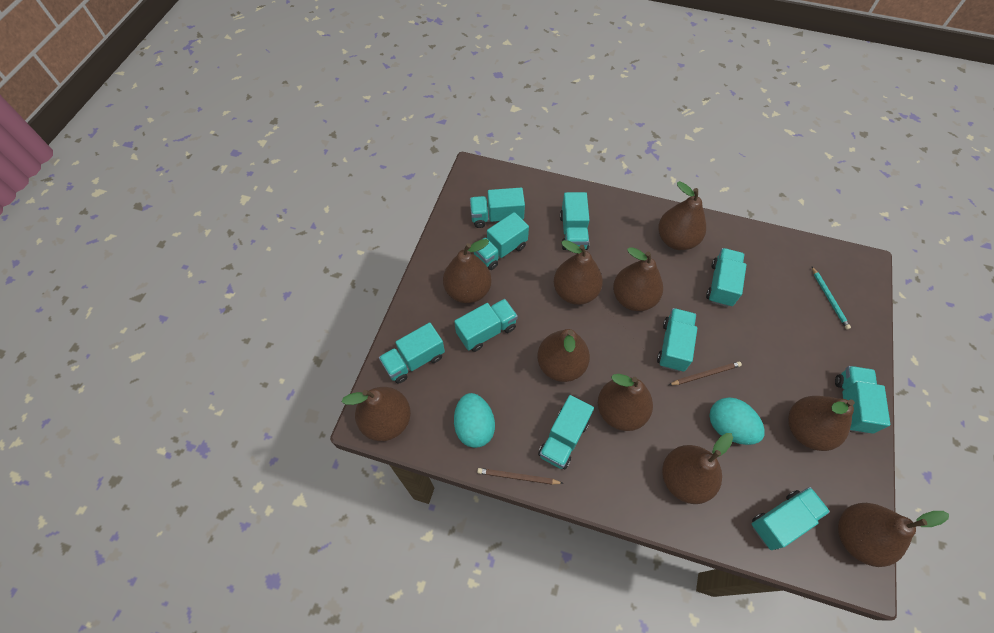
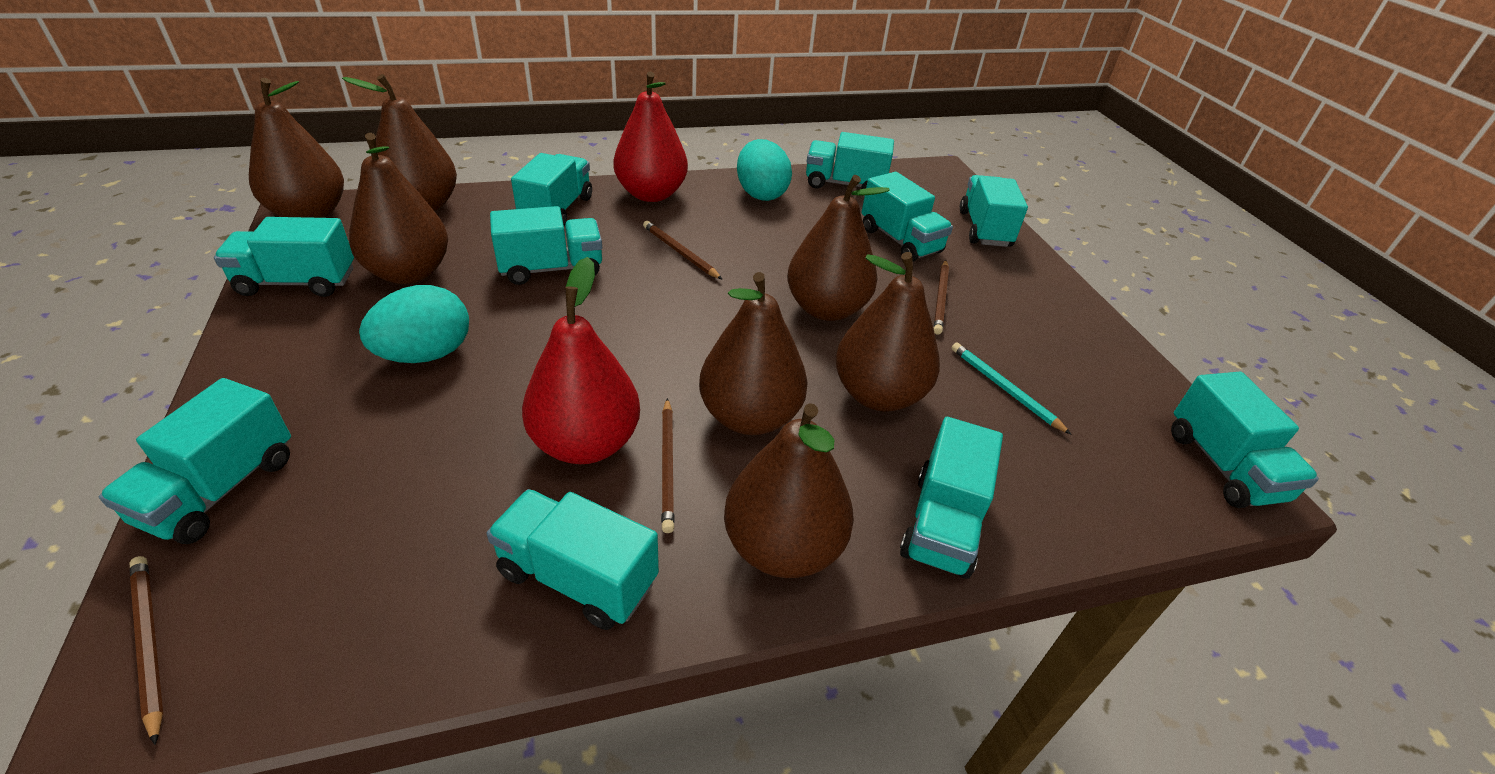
brown pear: 10 -> 7
brown pencil: 2 -> 4
red pear: 0 -> 2

